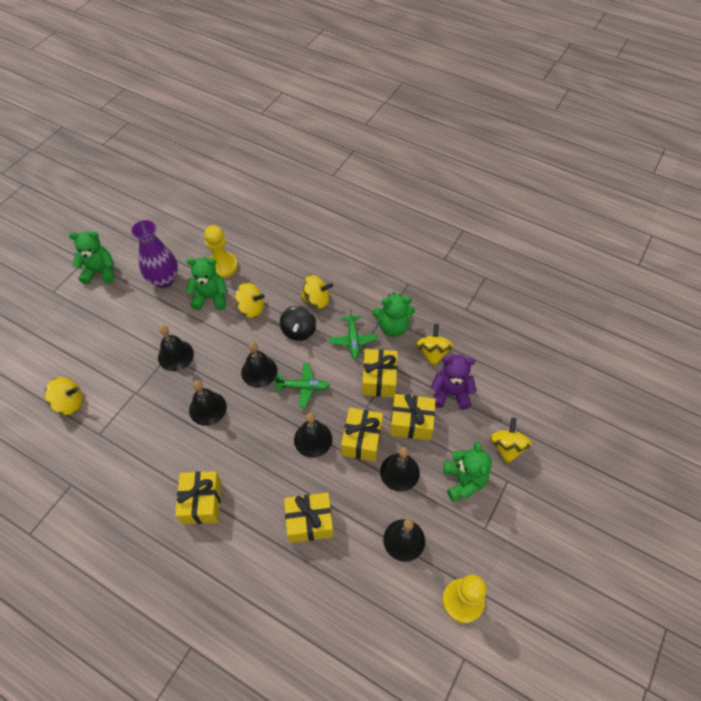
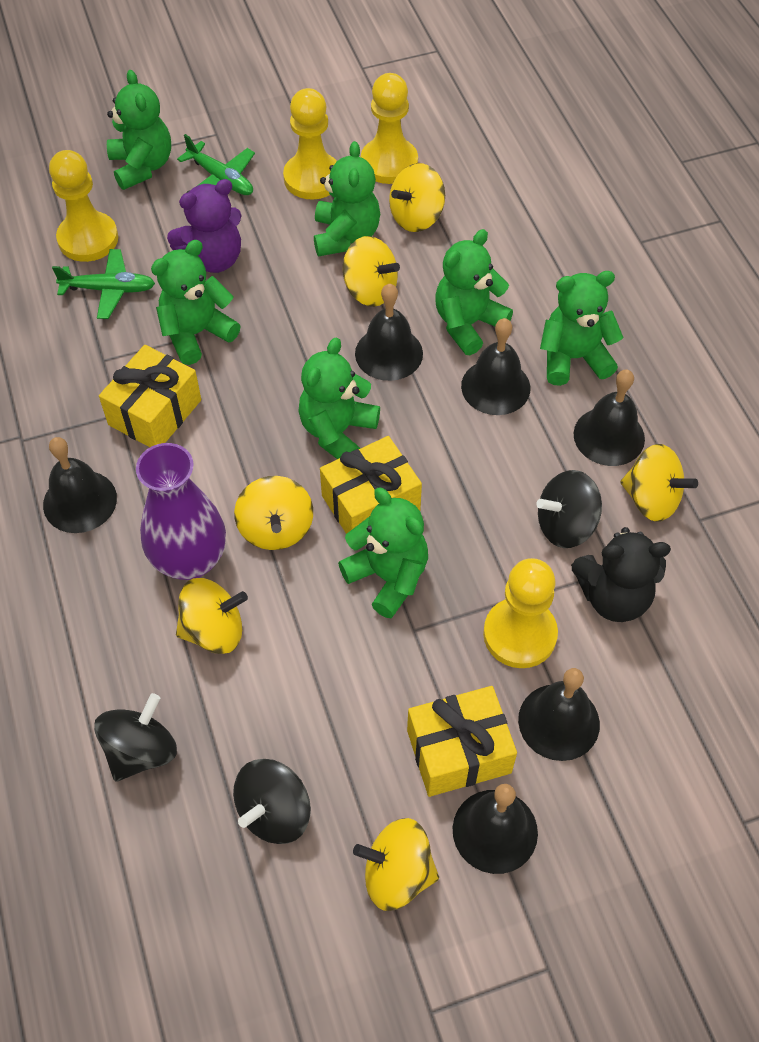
black spinning top: 1 -> 3
black teddy bear: 0 -> 1
green teddy bear: 4 -> 7
yellow gift: 5 -> 3
yellow pawn: 2 -> 4
yellow spinning top: 5 -> 6

